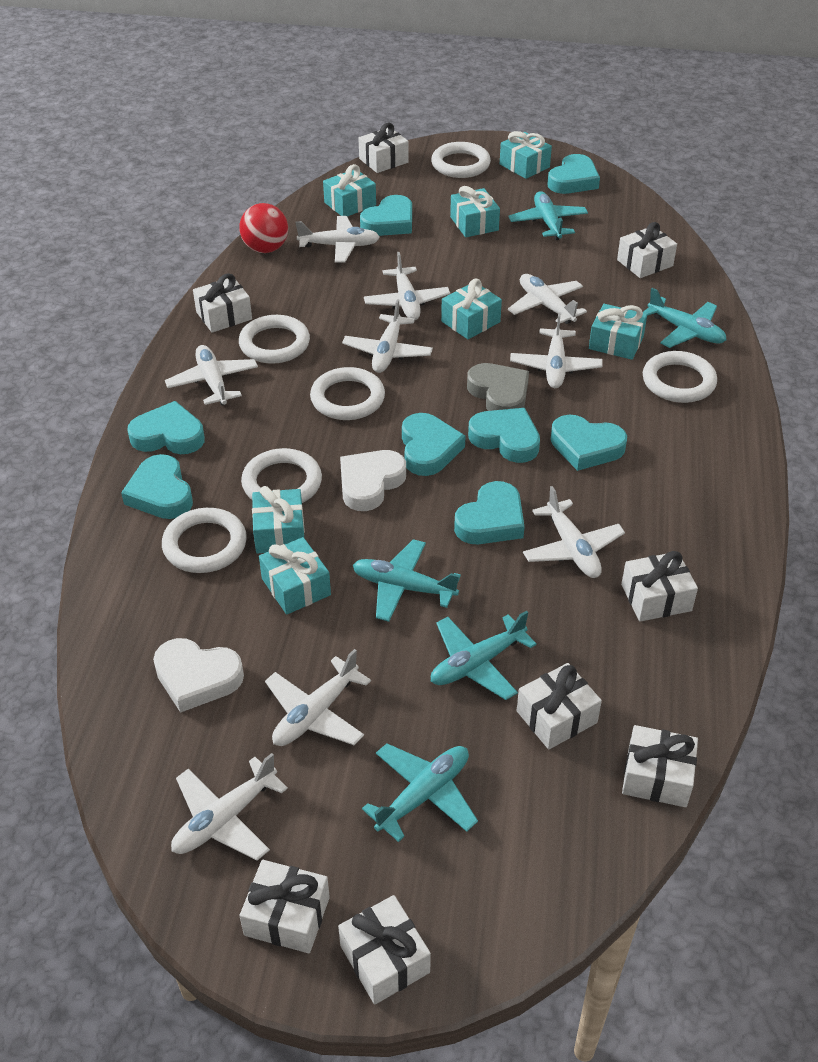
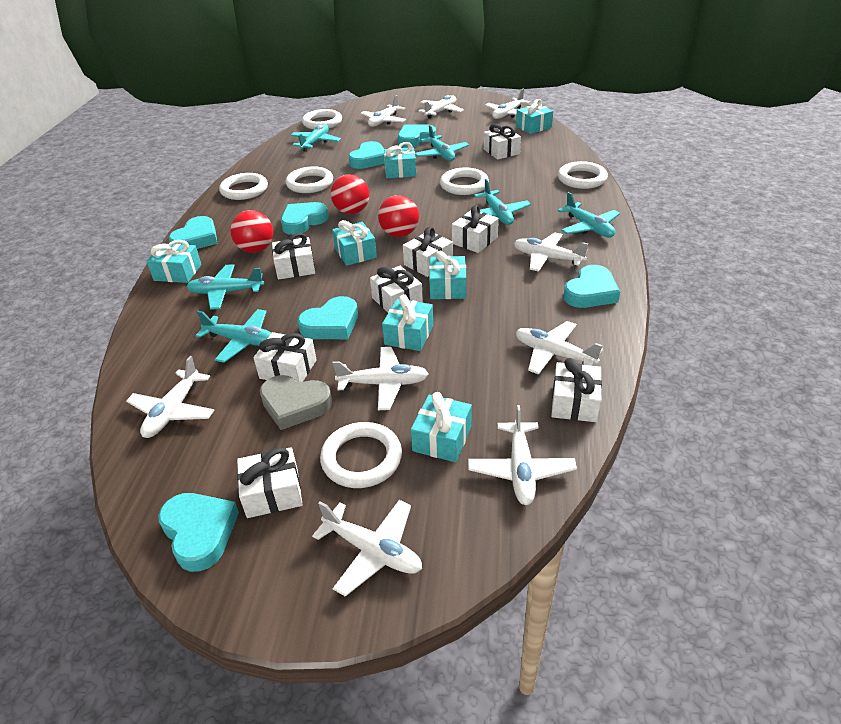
red ball: 1 -> 3
turquoise heart: 8 -> 7
turquoise plane: 5 -> 6
white heart: 2 -> 0

